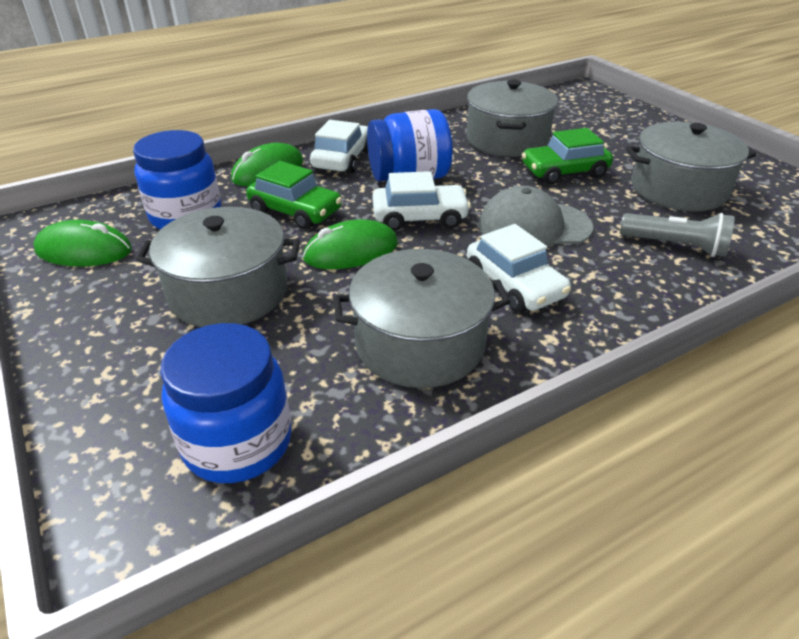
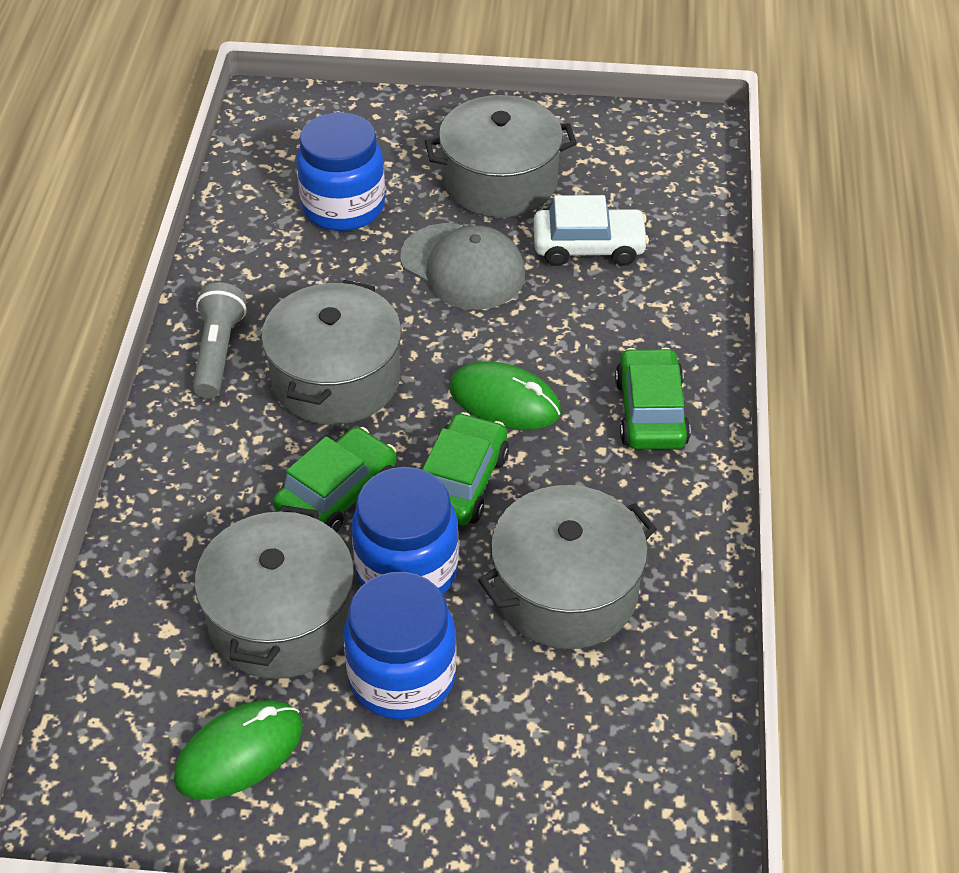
green car: 2 -> 3
green mouse: 3 -> 2
white car: 3 -> 1

